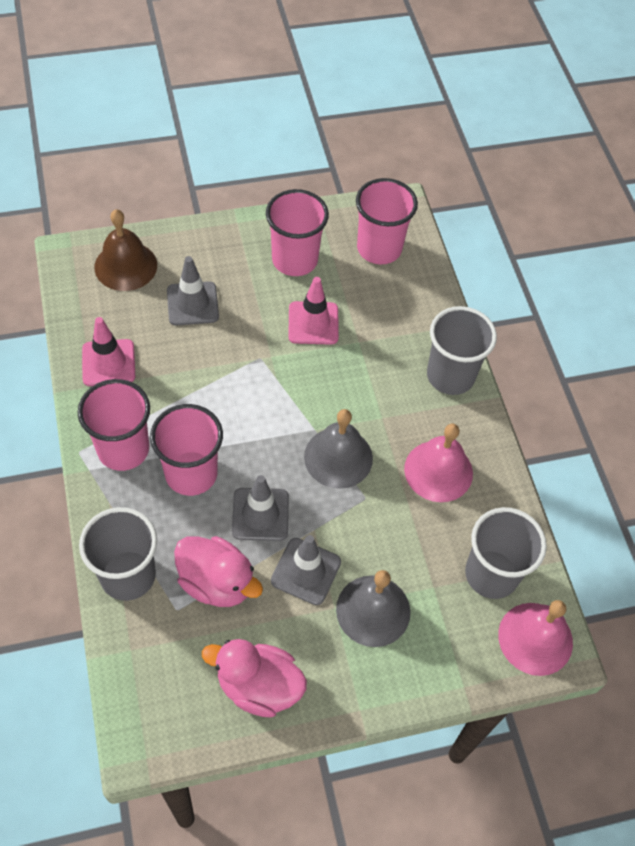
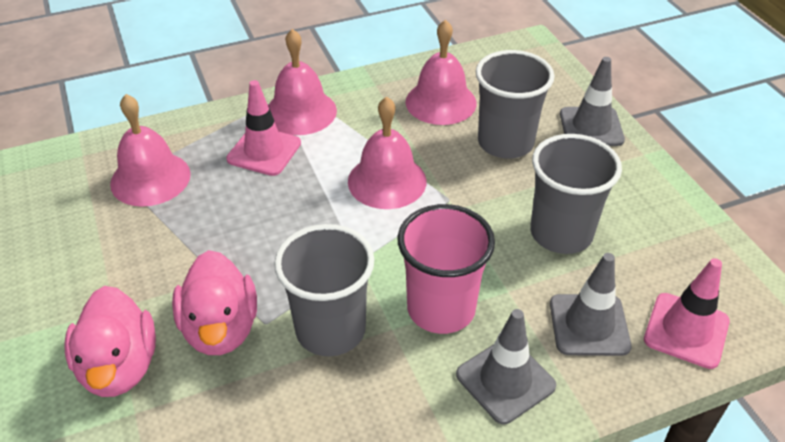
brown bell: 1 -> 0
grey bell: 2 -> 0
pink bell: 2 -> 4
pink cup: 4 -> 1

